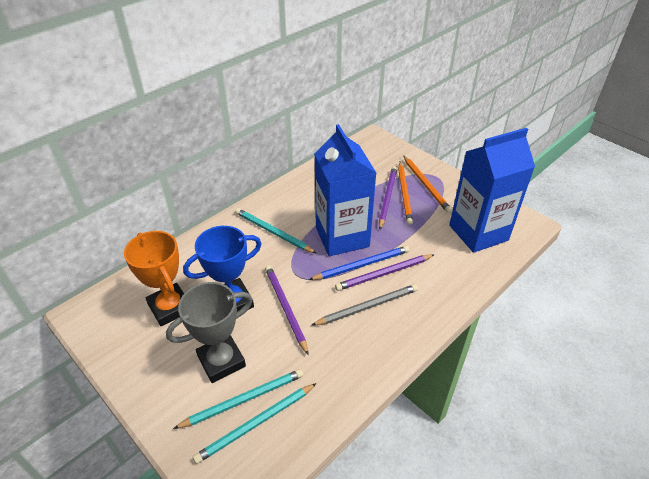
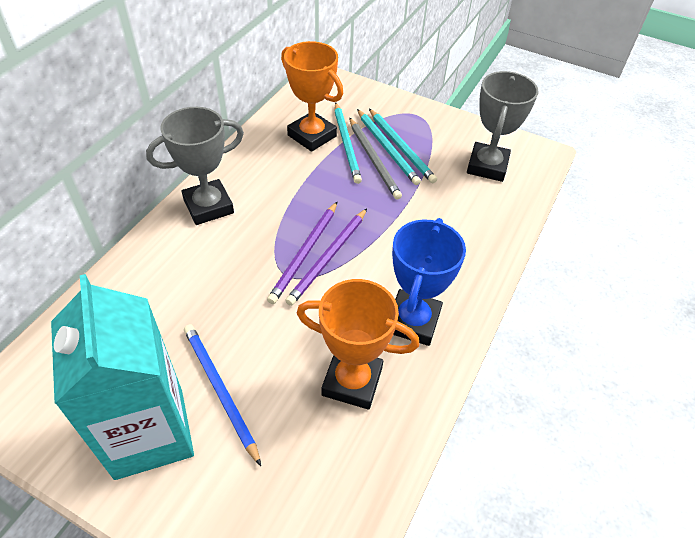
blue carton: 2 -> 0
grey trophy: 1 -> 2
orange pencil: 2 -> 0
orange trophy: 1 -> 2
purple pencil: 3 -> 2
turquoise carton: 0 -> 1

